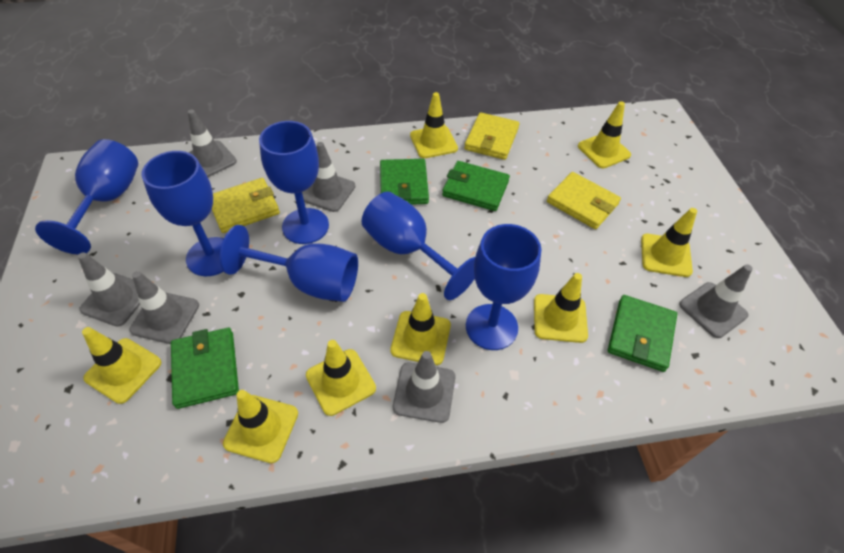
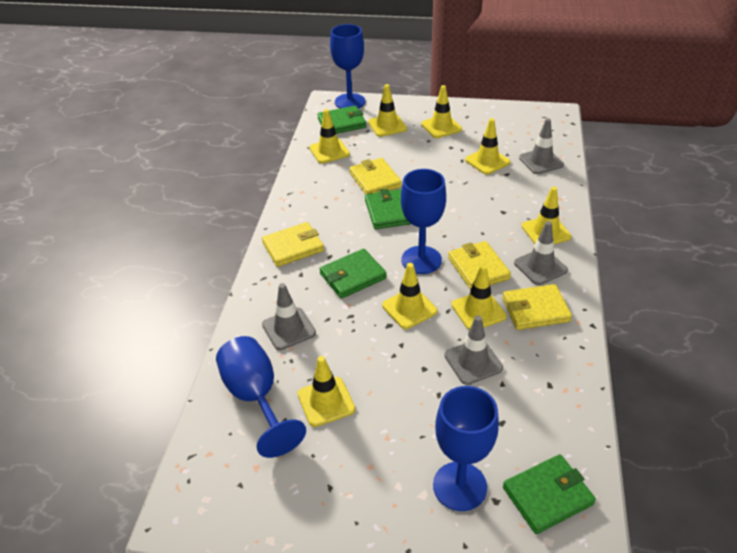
blue goblet: 6 -> 4
grey traffic cone: 6 -> 4
yellow wallet: 3 -> 4

